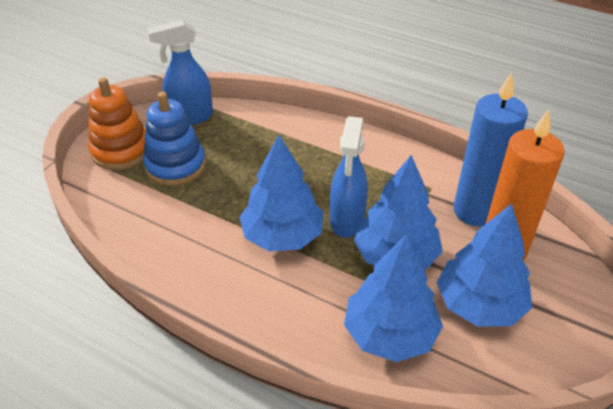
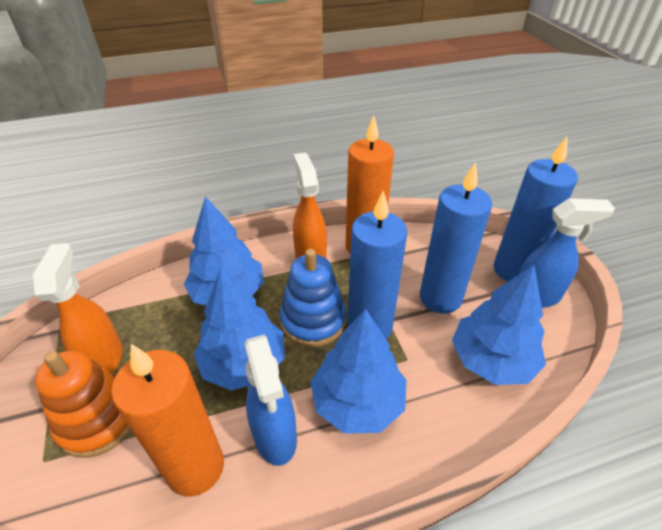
blue candle: 1 -> 3
orange candle: 1 -> 2
orange spray bottle: 0 -> 2

